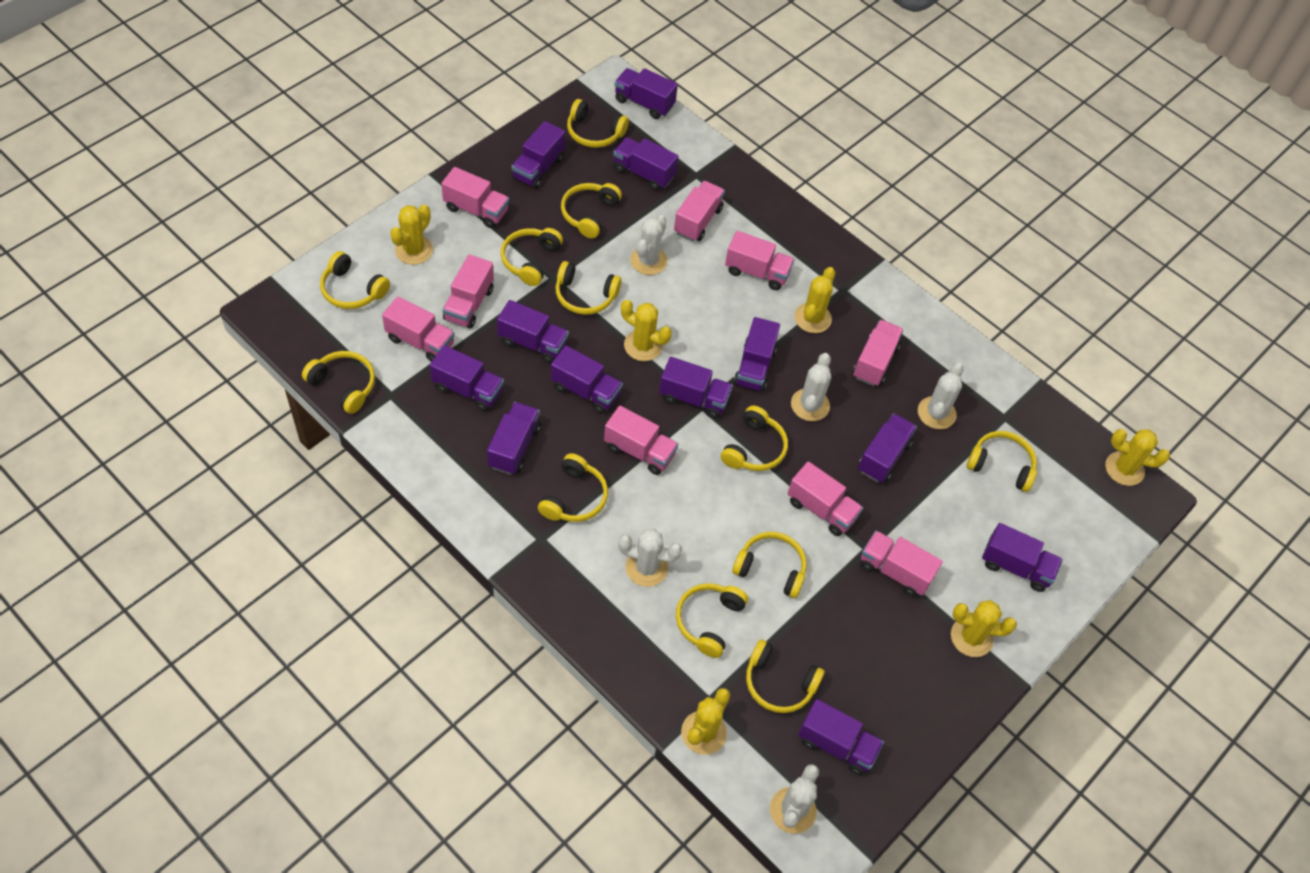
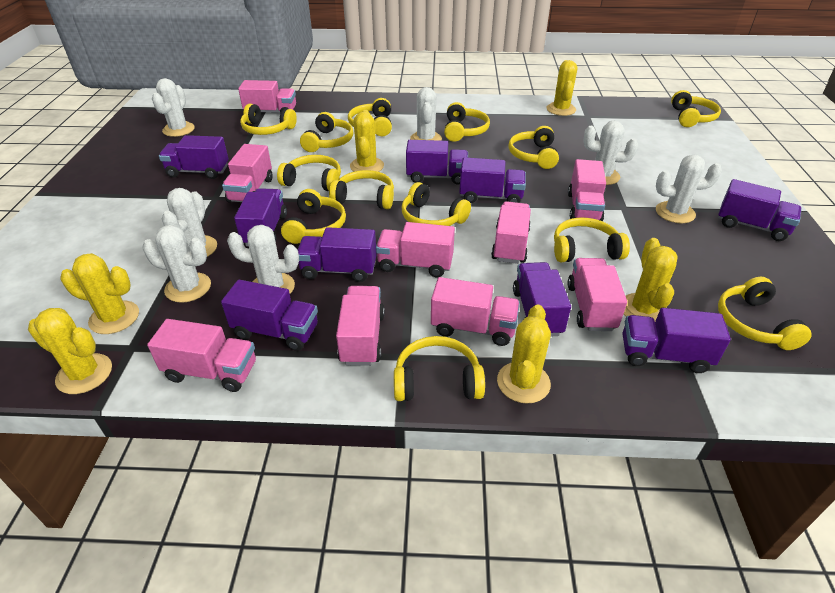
purple truck: 12 -> 9
white cactus: 5 -> 7
yellow headphones: 12 -> 13

